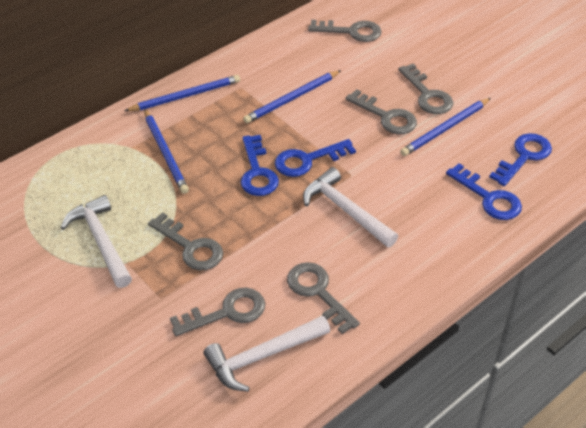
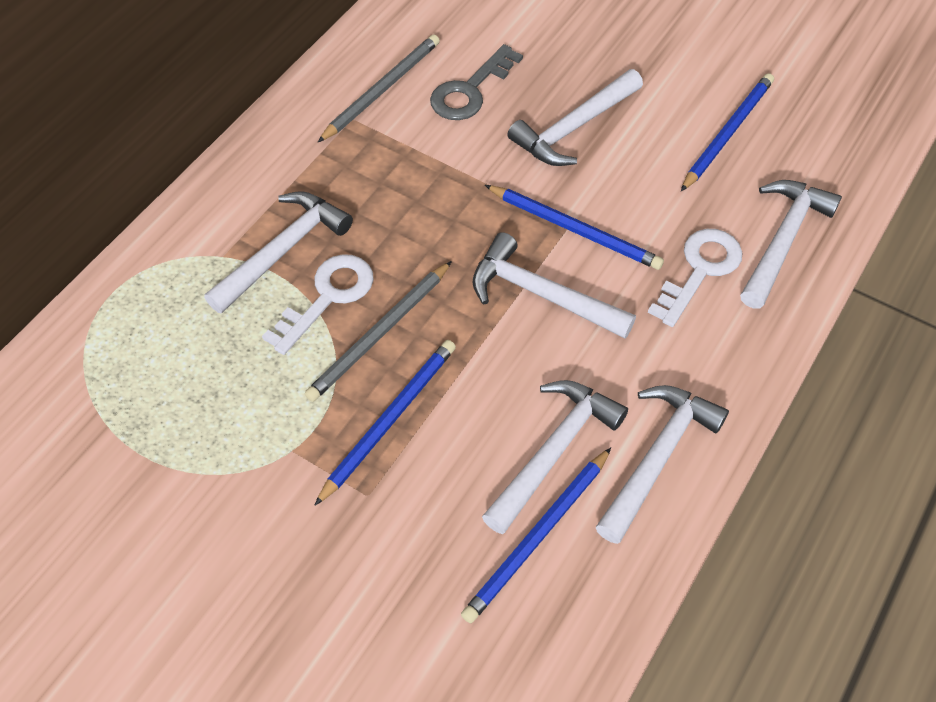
blue key: 4 -> 0
grey key: 6 -> 1
grey pencil: 0 -> 2
white hammer: 3 -> 6
white key: 0 -> 2

